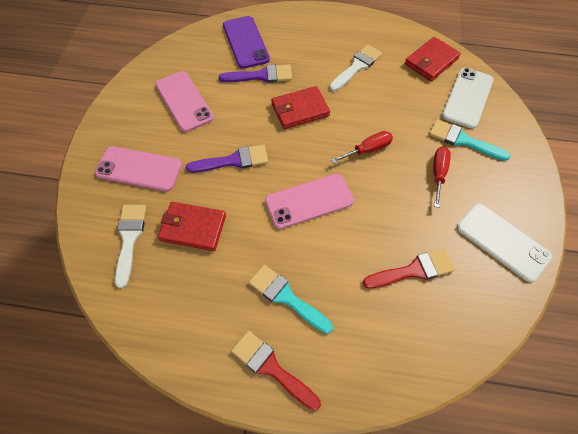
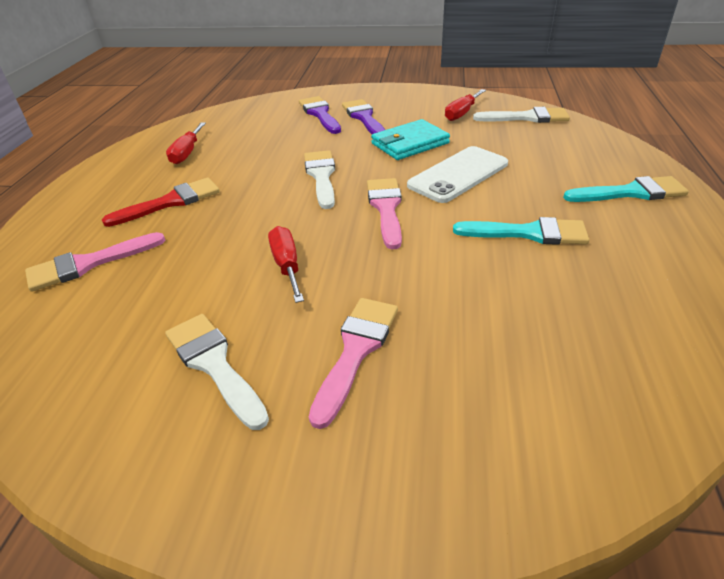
pink brush: 0 -> 3
pink phone: 3 -> 0
purple phone: 1 -> 0
red brush: 2 -> 1
red screwdriver: 2 -> 3
red wallet: 3 -> 0
turquoise wallet: 0 -> 1
white brush: 2 -> 3
white phone: 2 -> 1

